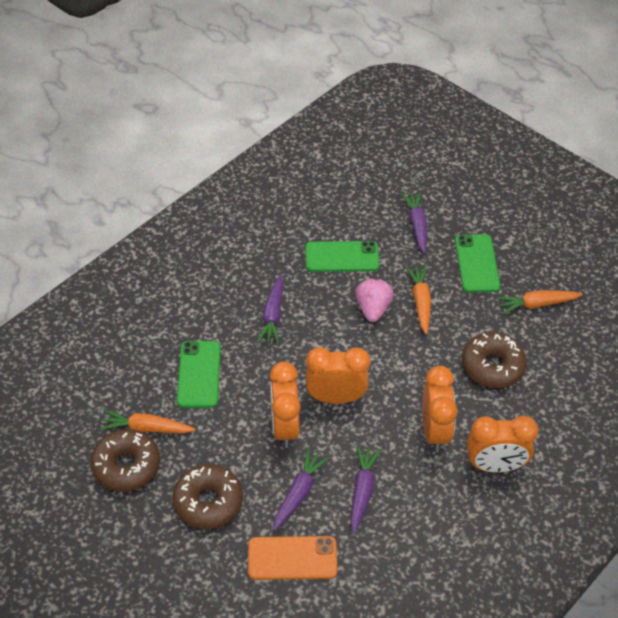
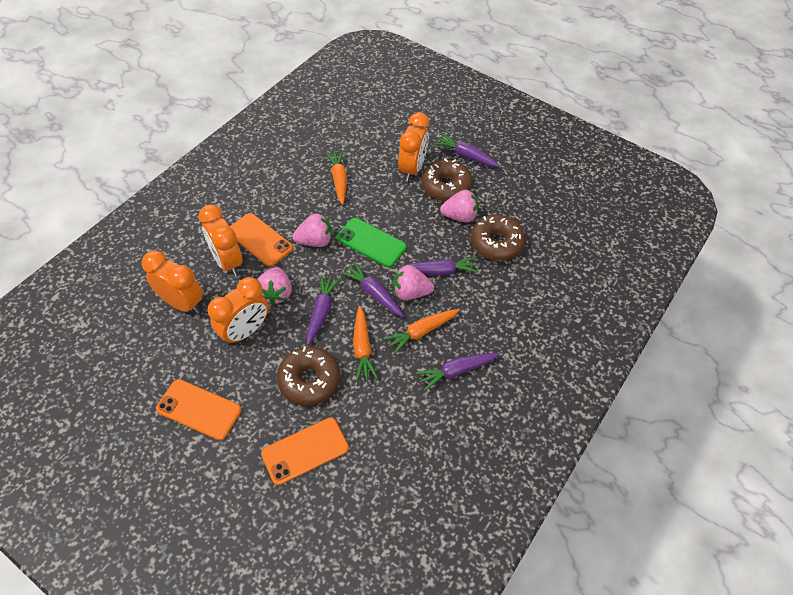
green phone: 3 -> 1
orange phone: 1 -> 3
pink strawberry: 1 -> 4
purple carrot: 4 -> 5

